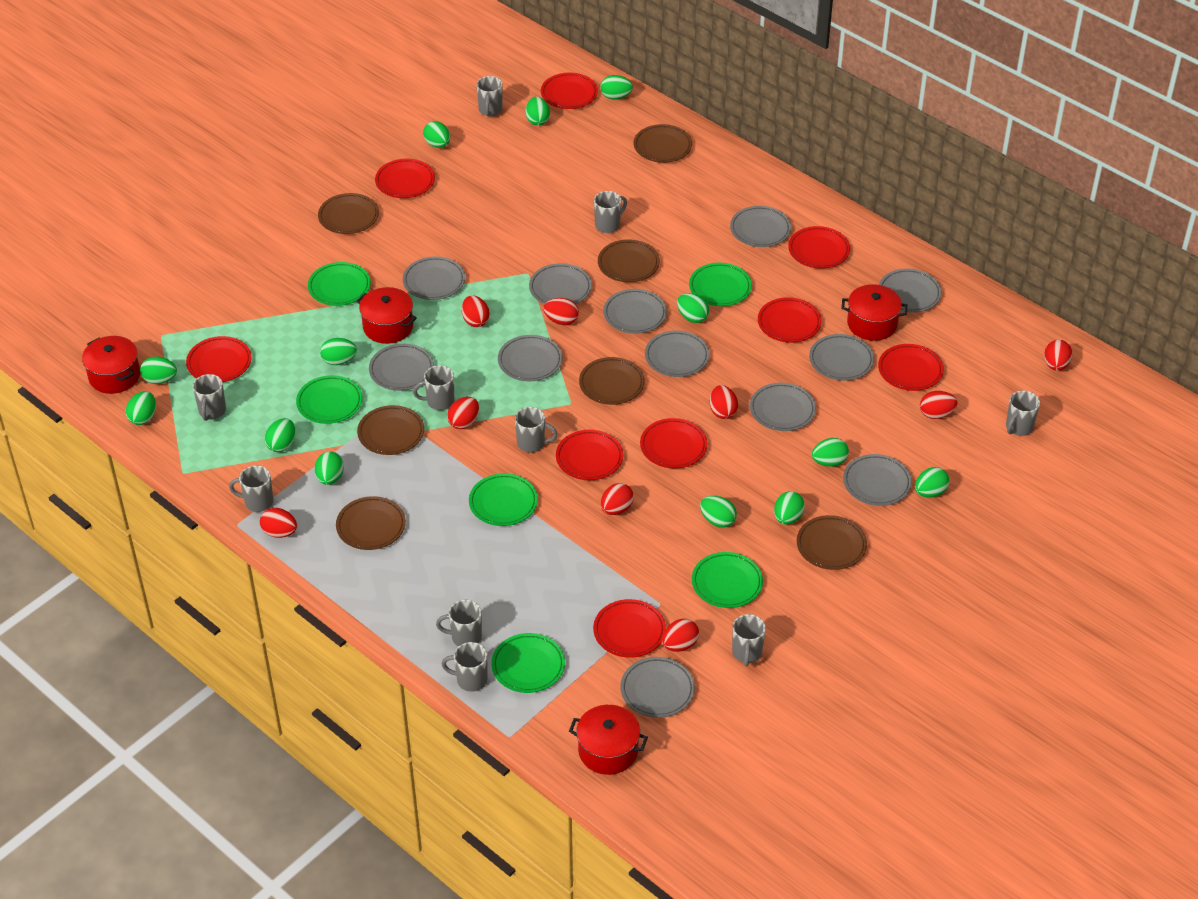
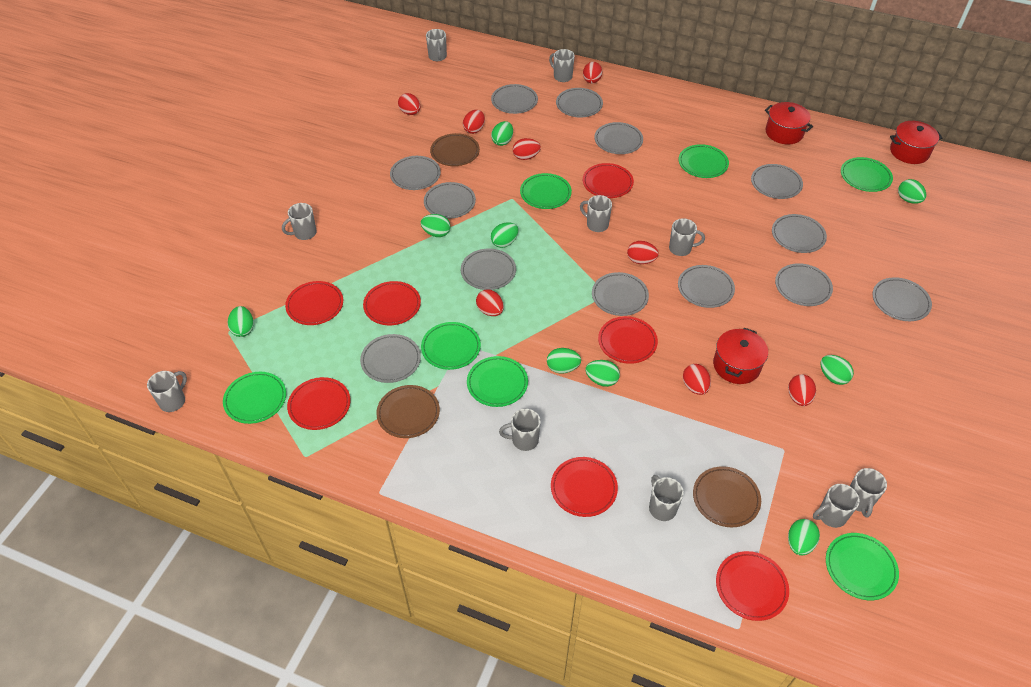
brown plate: 7 -> 3
green egg: 13 -> 9
green plate: 6 -> 7
grey plate: 12 -> 13
red egg: 9 -> 8
red plate: 9 -> 7
red pot: 4 -> 3

